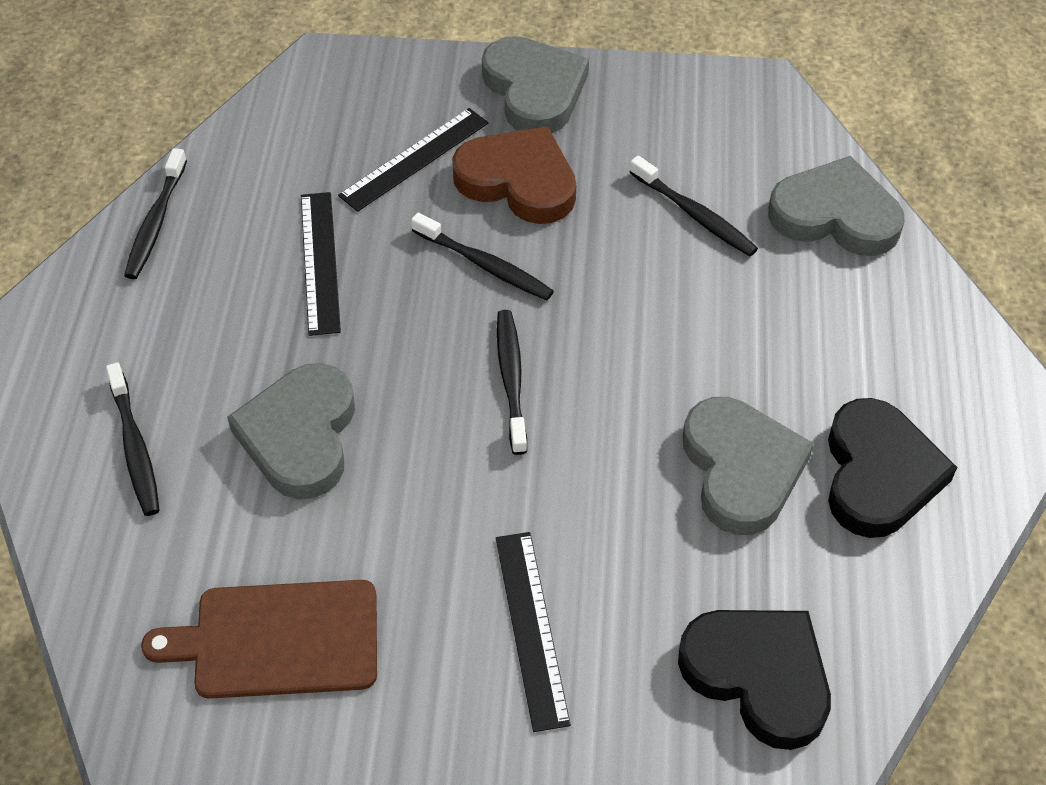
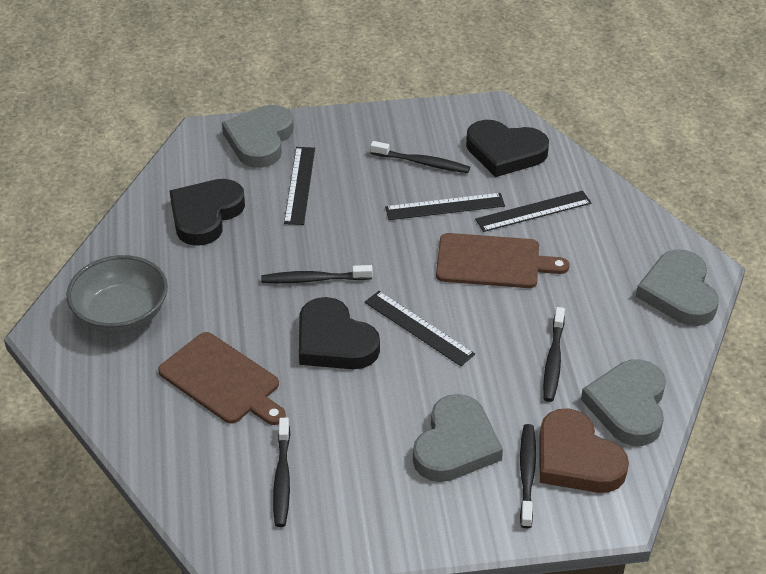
black heart: 2 -> 3
black ruler: 3 -> 4
brown cutting board: 1 -> 2
grey bowl: 0 -> 1

